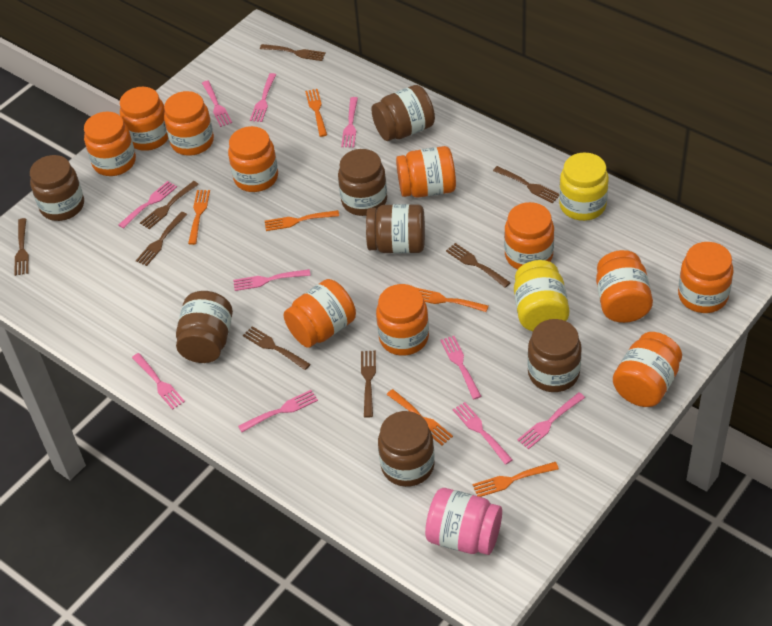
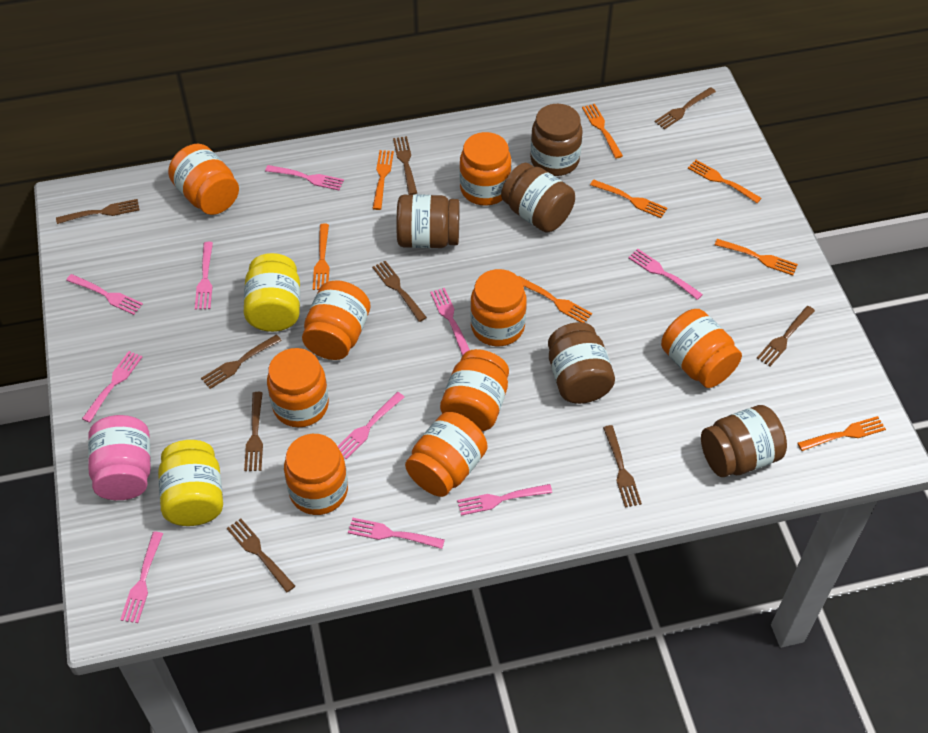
brown fork: 8 -> 9
brown jar: 7 -> 5
orange fork: 6 -> 8
orange jar: 11 -> 9

